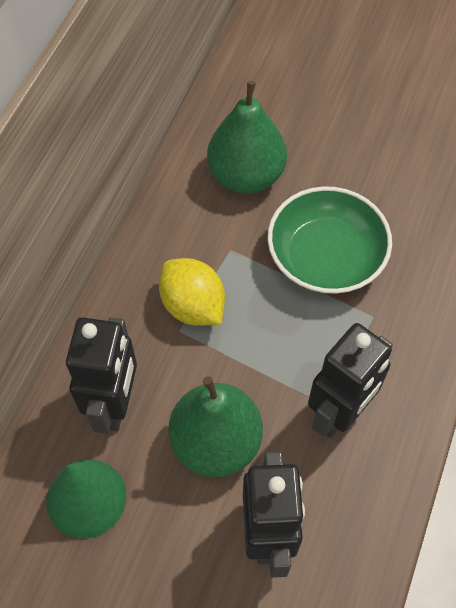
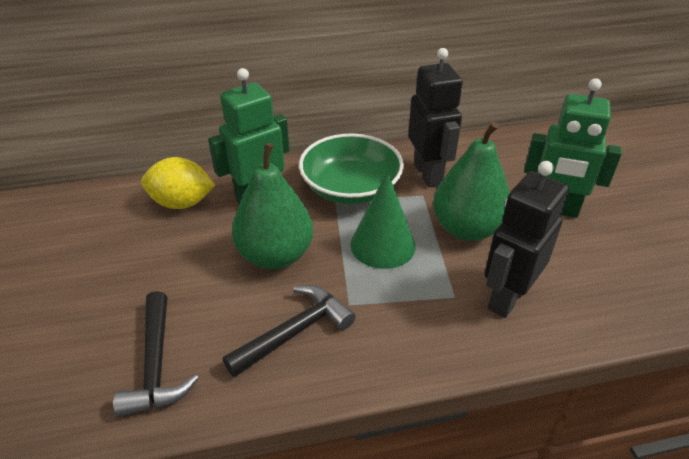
black hammer: 0 -> 2
black robot: 3 -> 2
green robot: 0 -> 2

